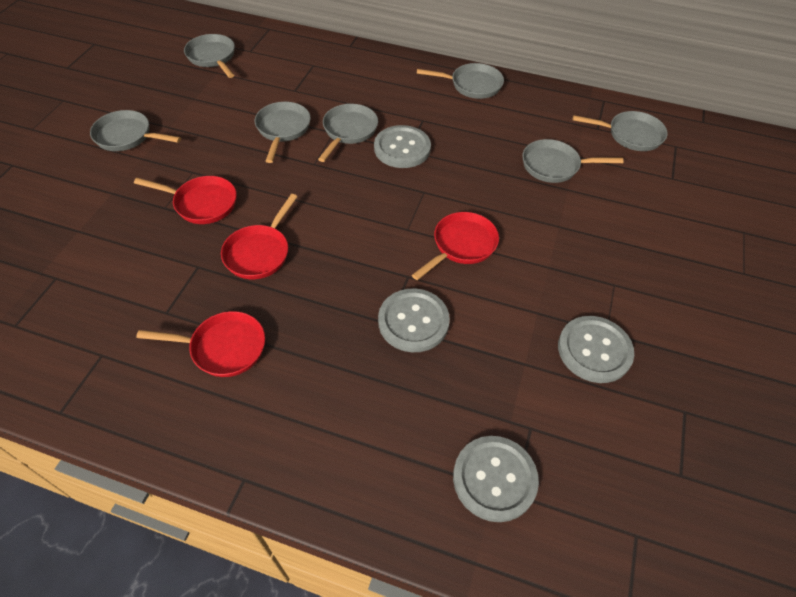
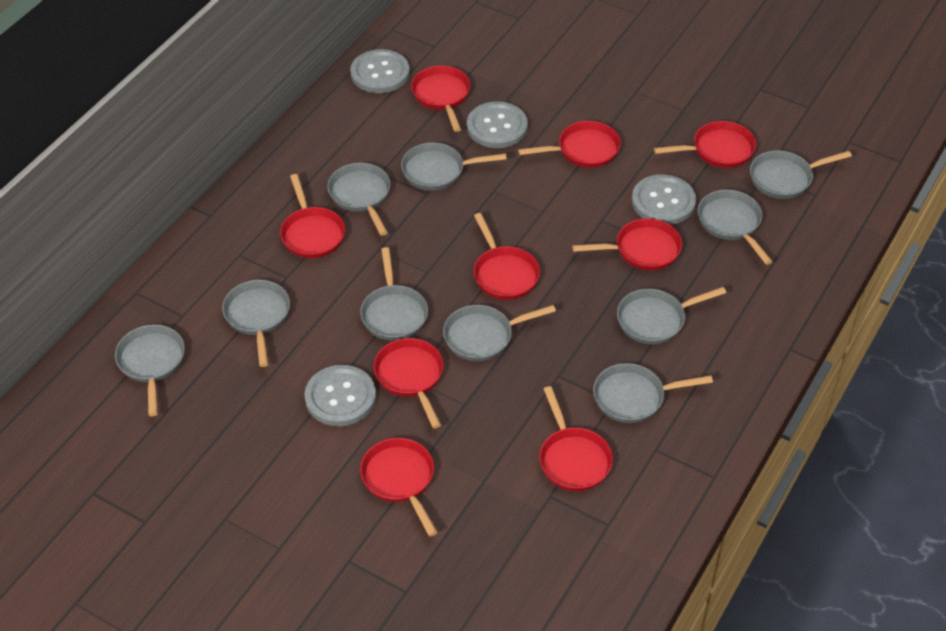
grey pan: 7 -> 10
red pan: 4 -> 9

